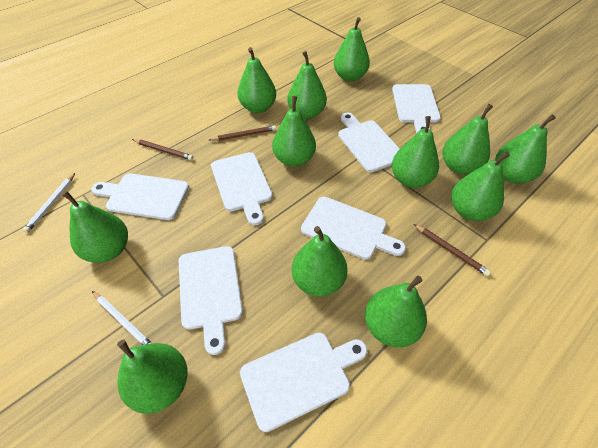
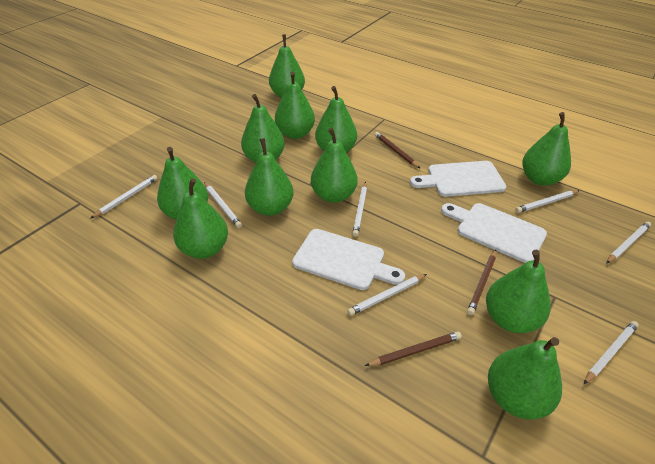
green pear: 12 -> 11
white cutting board: 7 -> 3
white pencil: 2 -> 7

